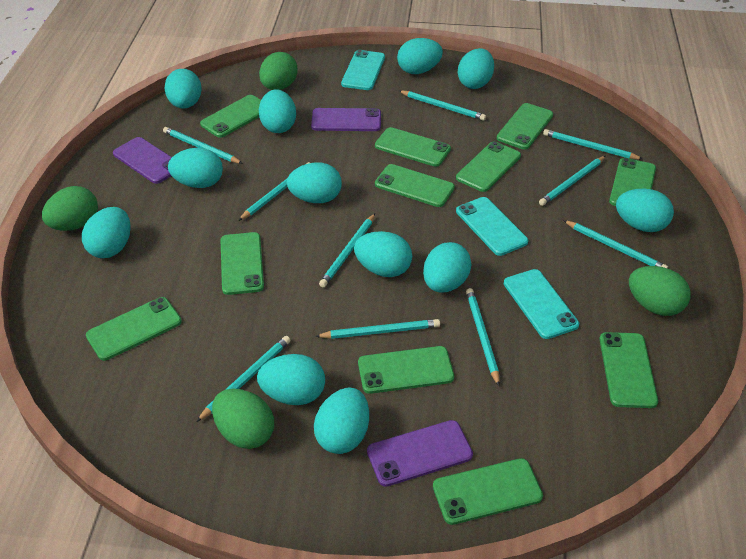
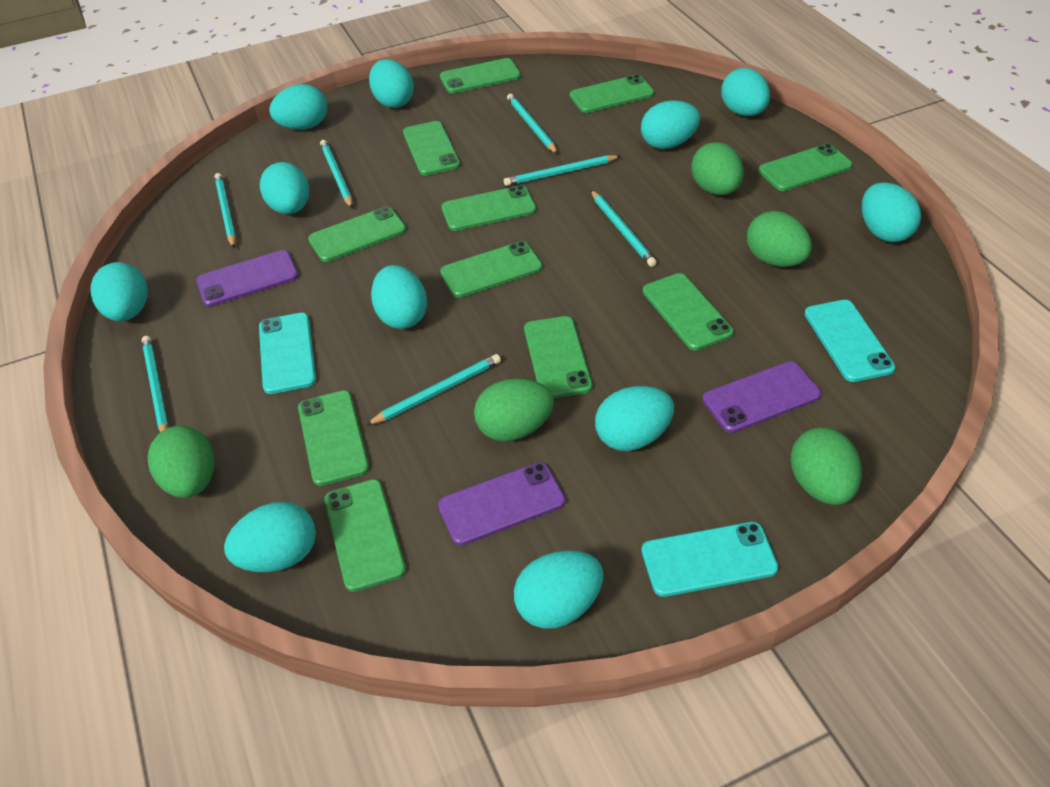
green egg: 4 -> 5
turquoise egg: 12 -> 11
turquoise pencil: 10 -> 7

